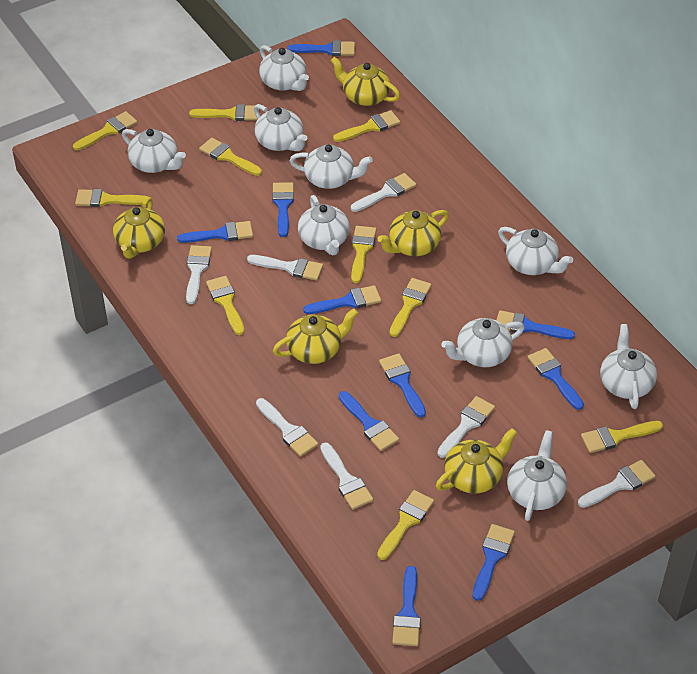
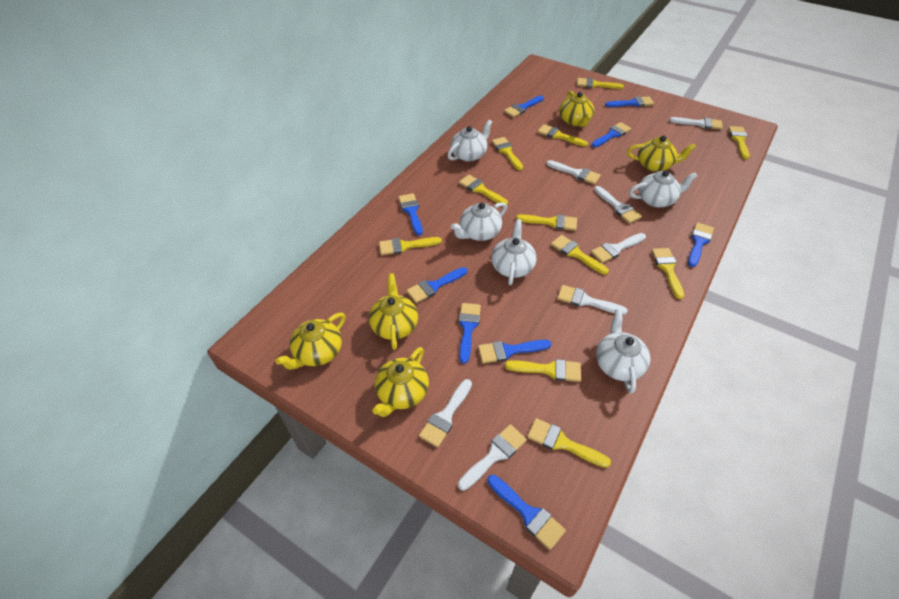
blue brush: 10 -> 9
white teapot: 9 -> 5
yellow brush: 10 -> 11

